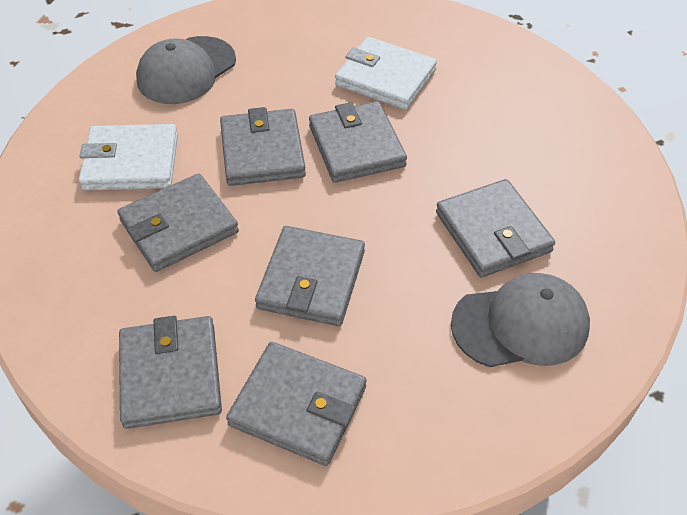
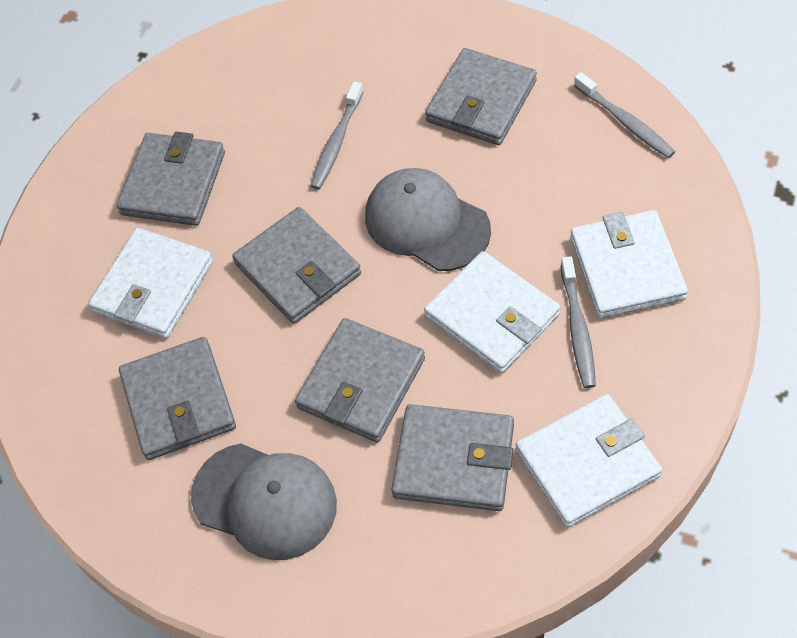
grey toothbrush: 0 -> 3
grey wallet: 7 -> 6
white wallet: 2 -> 4

